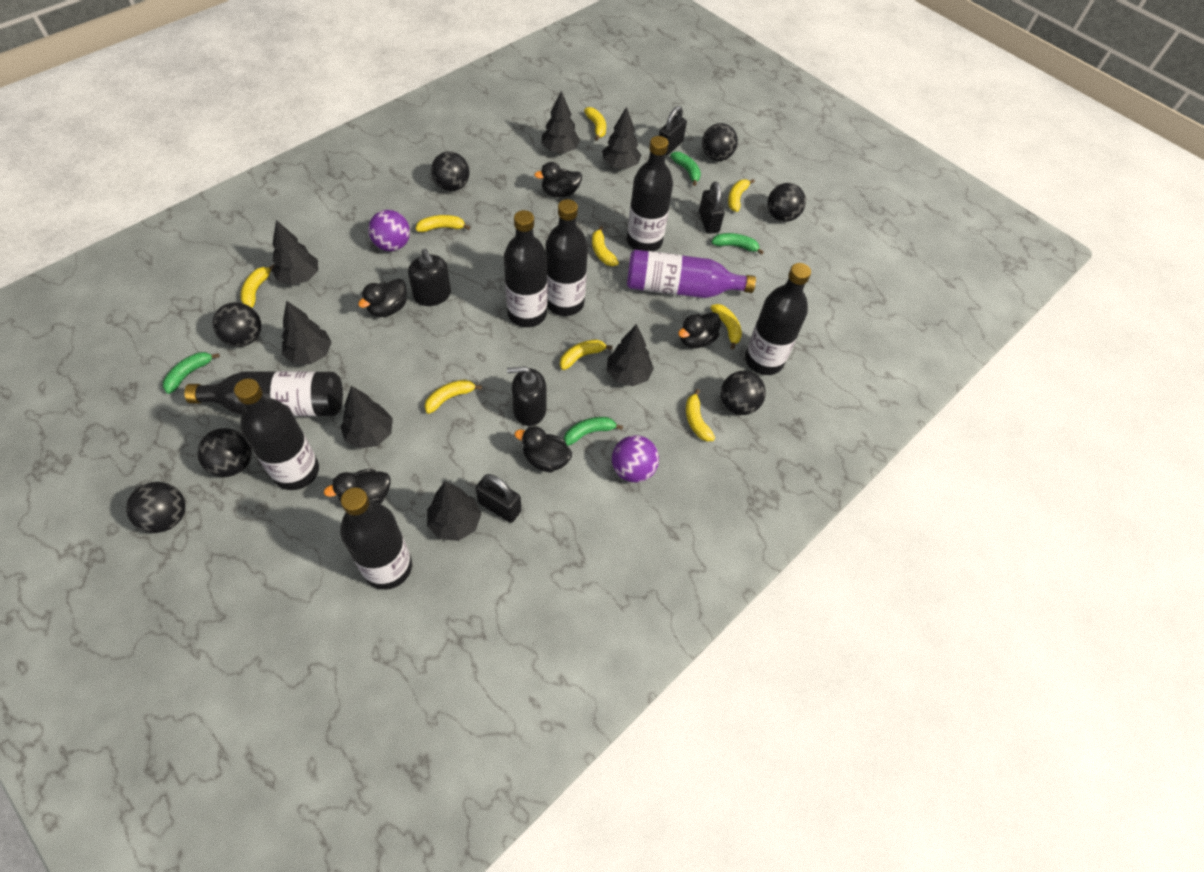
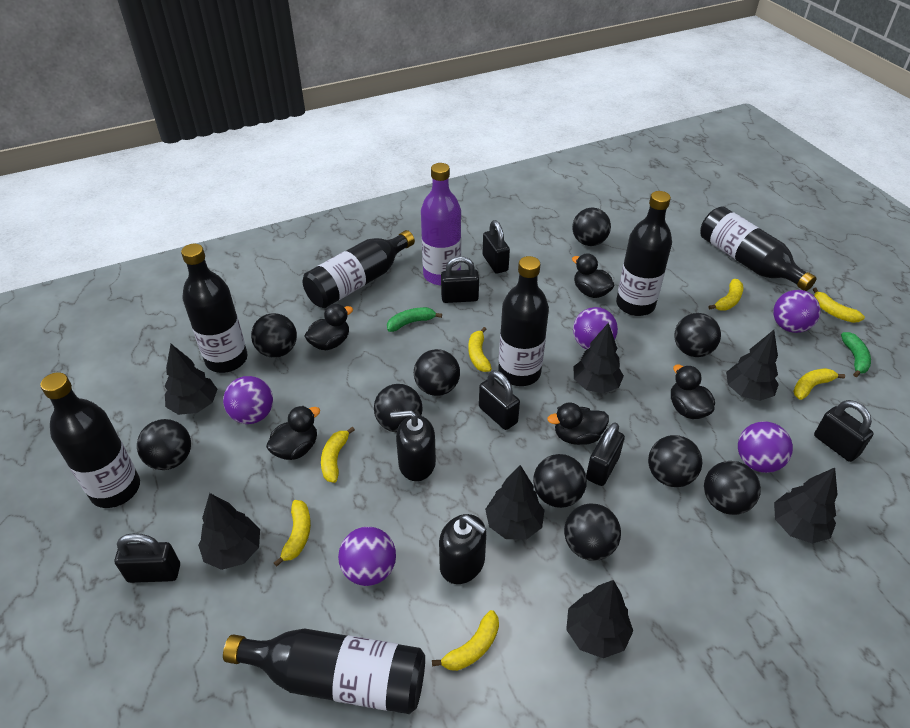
black ball: 7 -> 10
black padlock: 3 -> 6
green banana: 4 -> 2
purple ball: 2 -> 5
yellow banana: 9 -> 7

